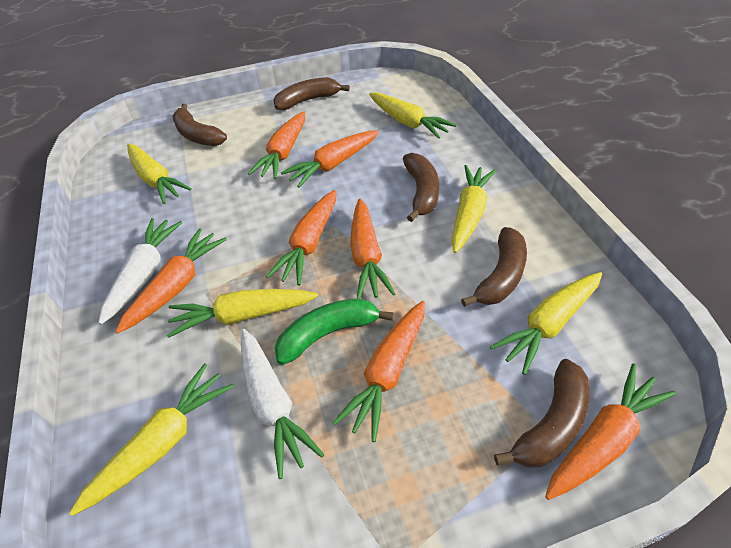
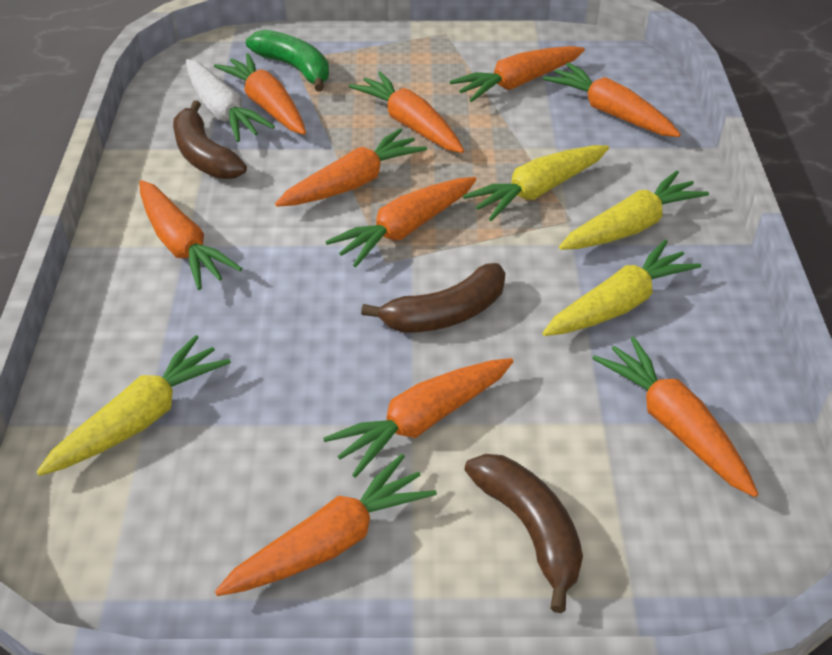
brown banana: 5 -> 3
orange carrot: 7 -> 10
white carrot: 2 -> 1
yellow carrot: 6 -> 4

